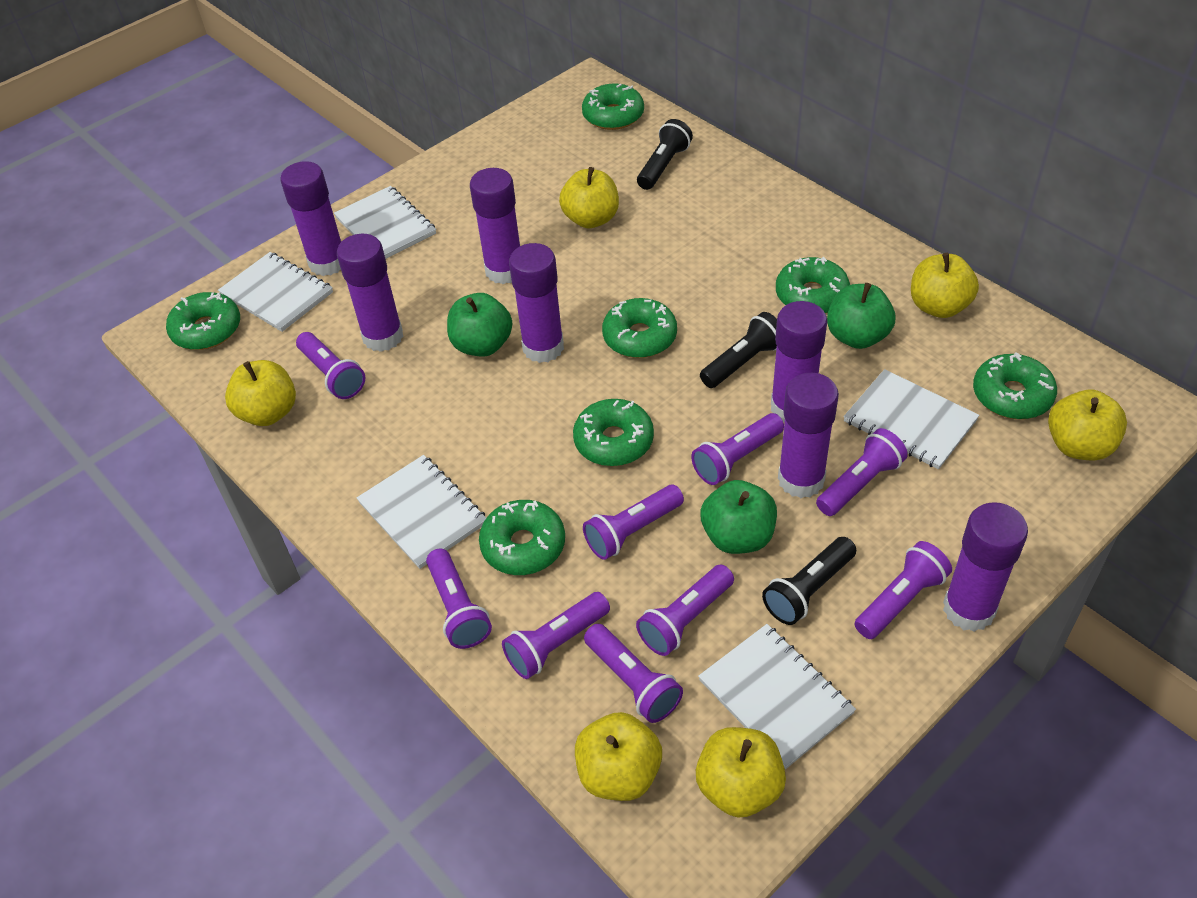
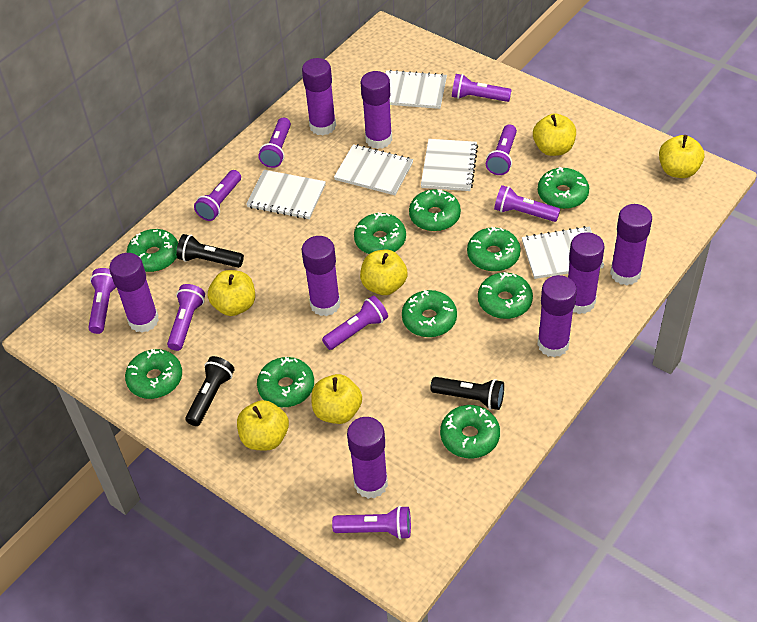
green apple: 3 -> 0
green donut: 7 -> 10
purple glue stick: 7 -> 8

